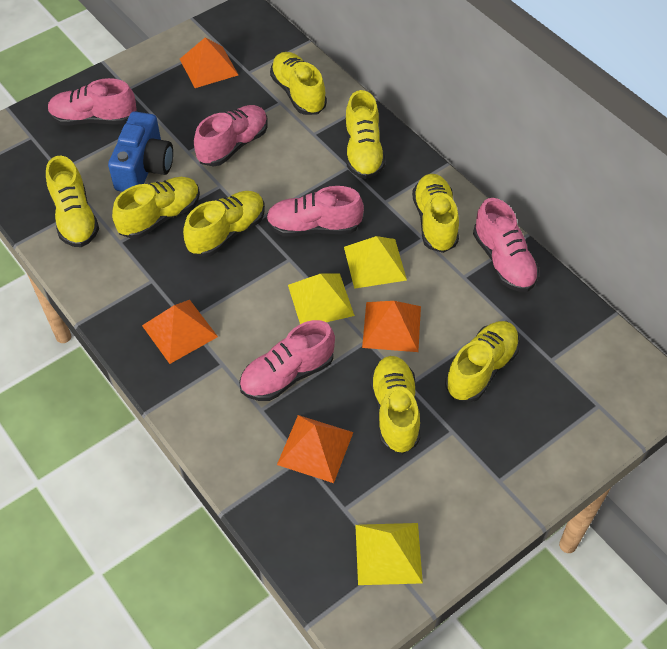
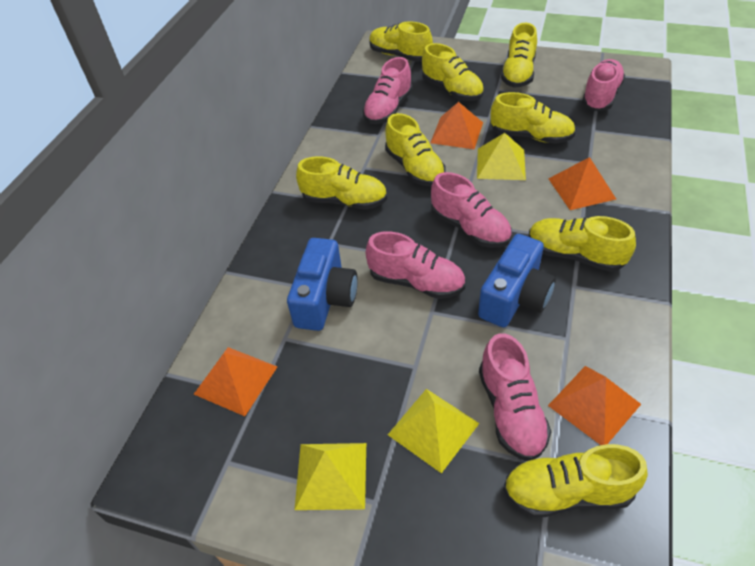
blue camera: 1 -> 2

